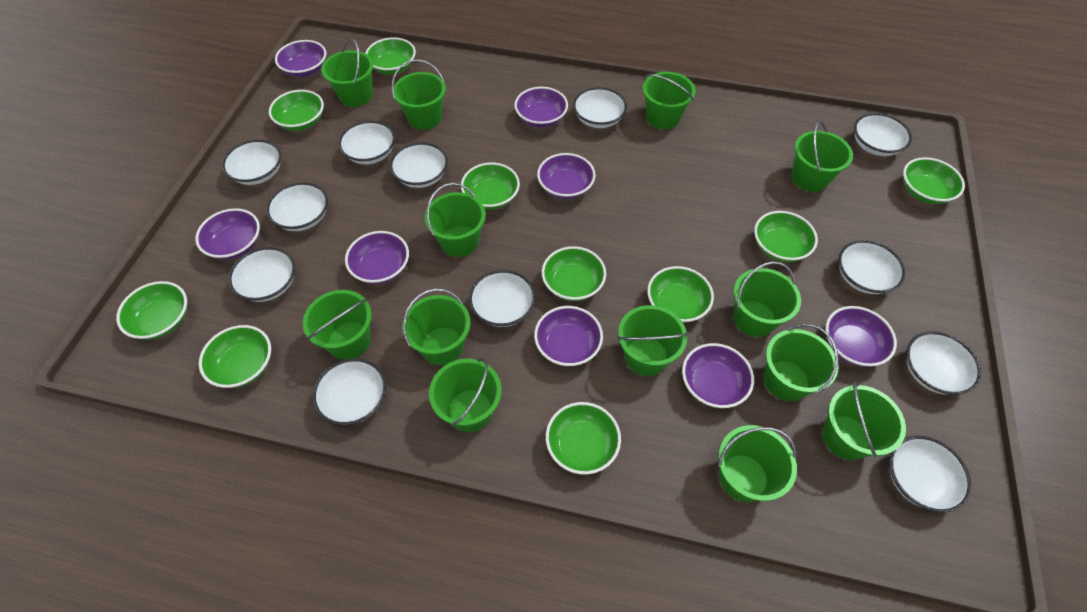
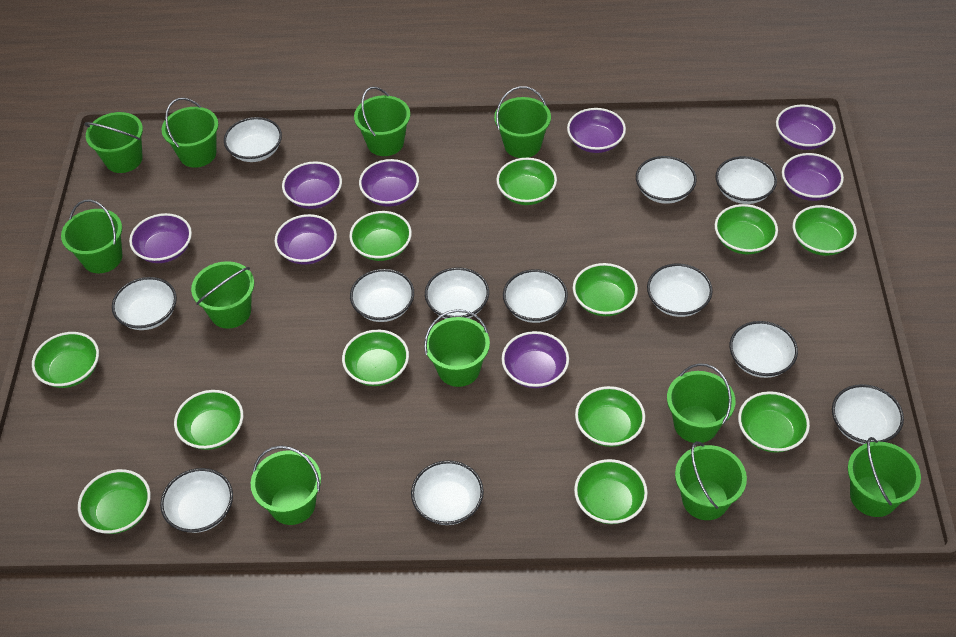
green bowl: 10 -> 12
green bucket: 13 -> 11

